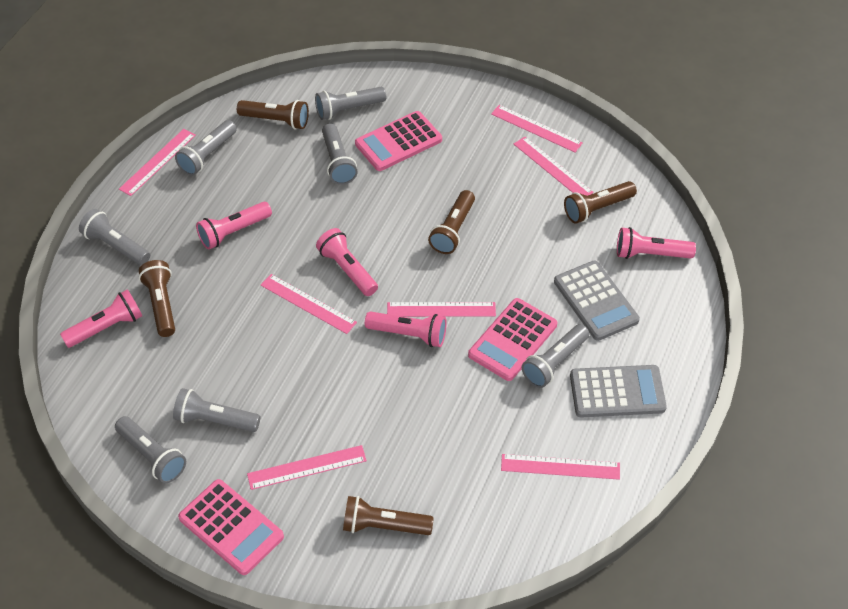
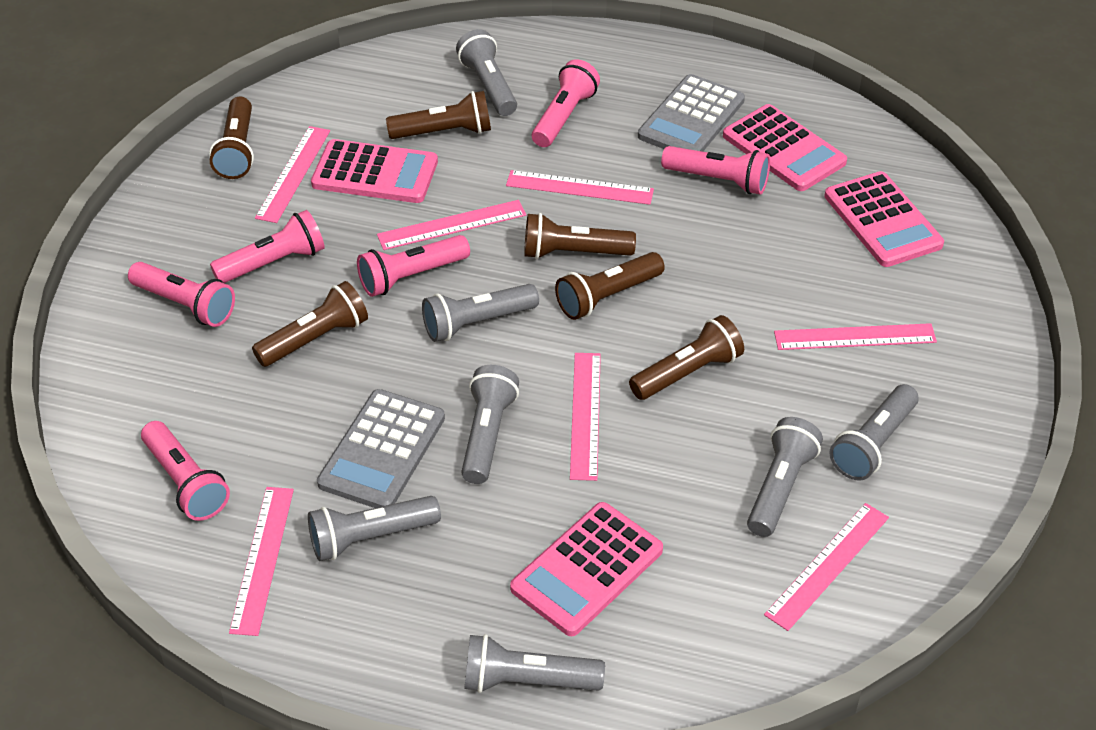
brown flashlight: 5 -> 6
pink calculator: 3 -> 4
pink flashlight: 5 -> 6

